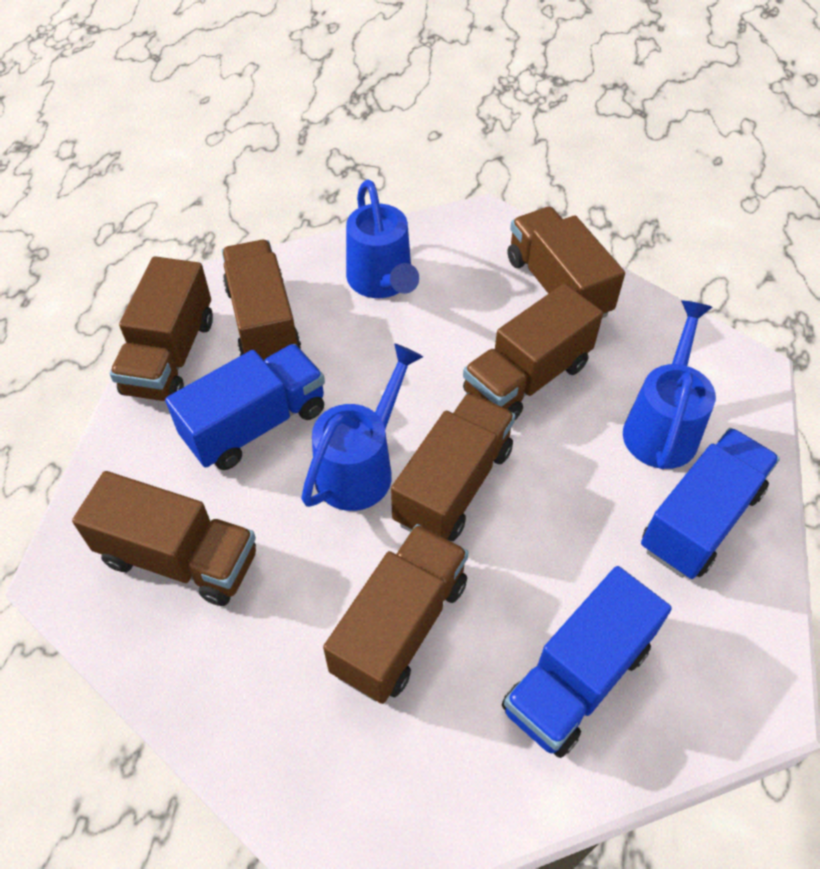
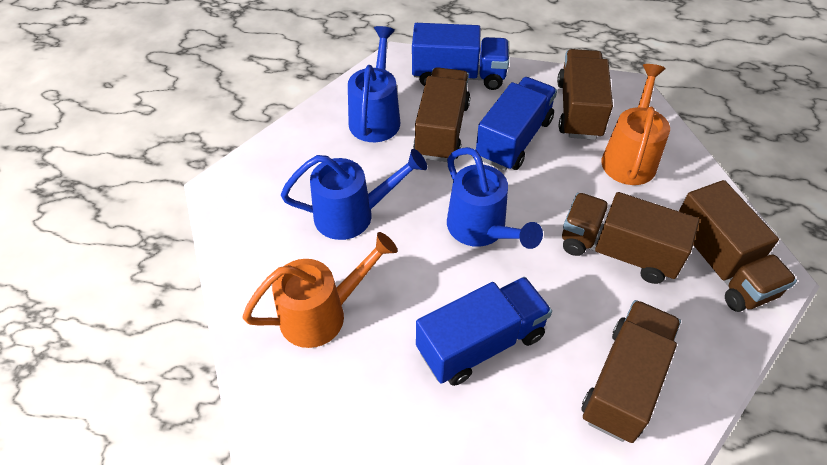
brown truck: 7 -> 5
orange watering can: 0 -> 2

